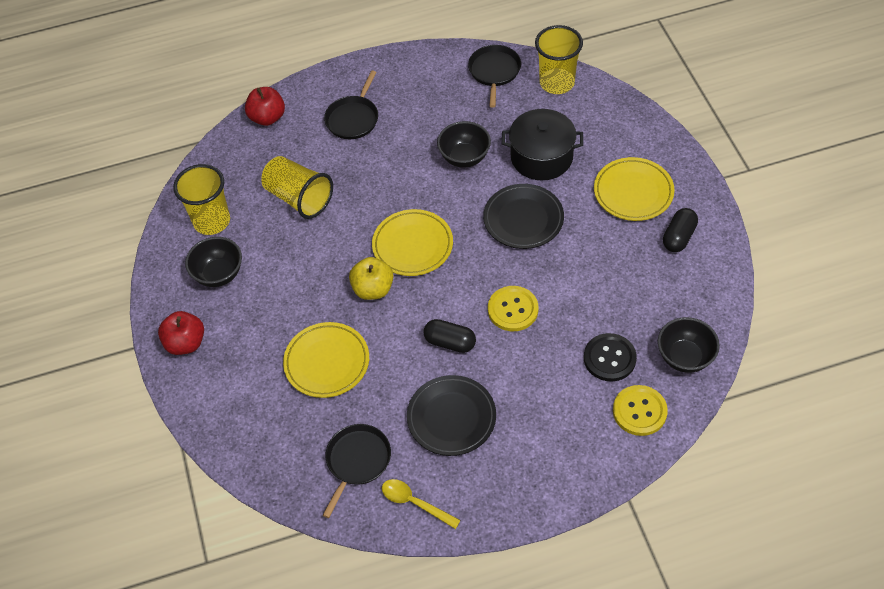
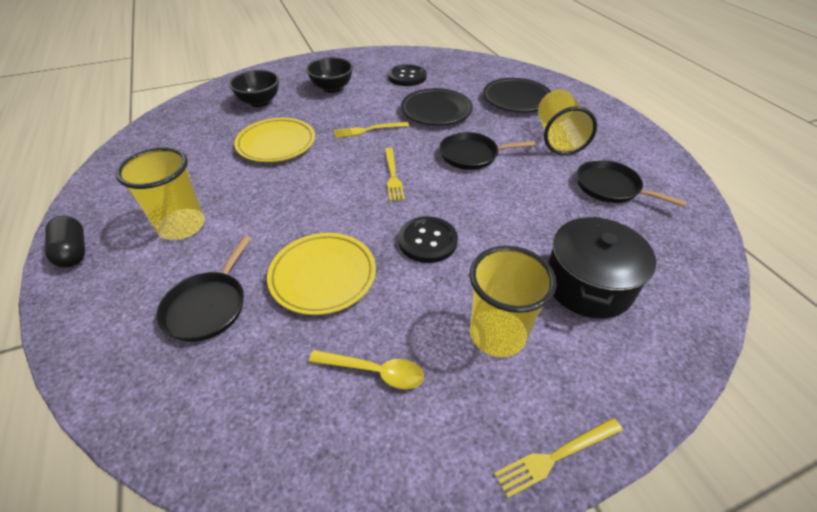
black bowl: 3 -> 2
black button: 1 -> 2
black capsule: 2 -> 1
red apple: 2 -> 0
yellow apple: 1 -> 0
yellow button: 2 -> 0
yellow fork: 0 -> 3
yellow plate: 3 -> 2

